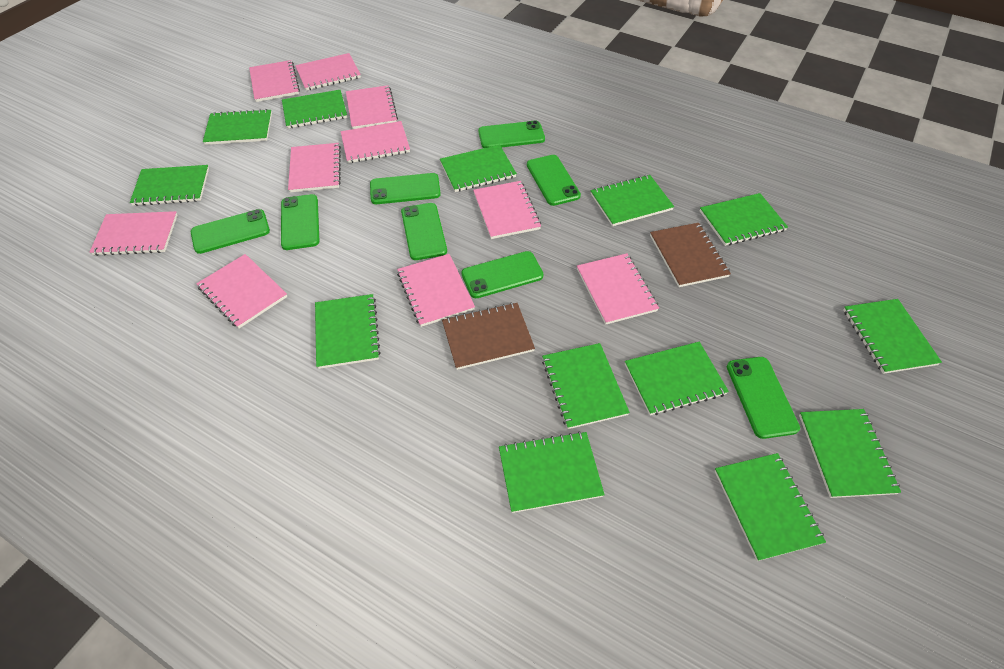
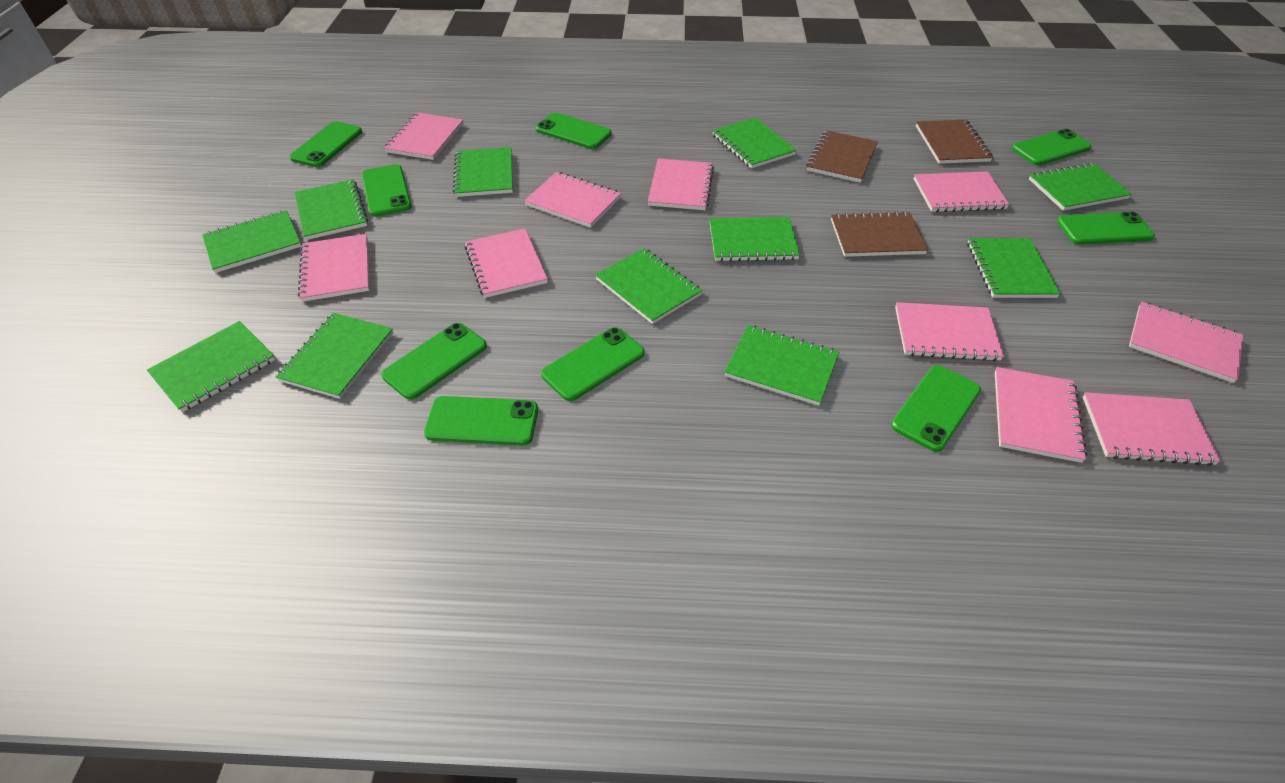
brown notebook: 2 -> 3
green notebook: 13 -> 11
green phone: 8 -> 9

